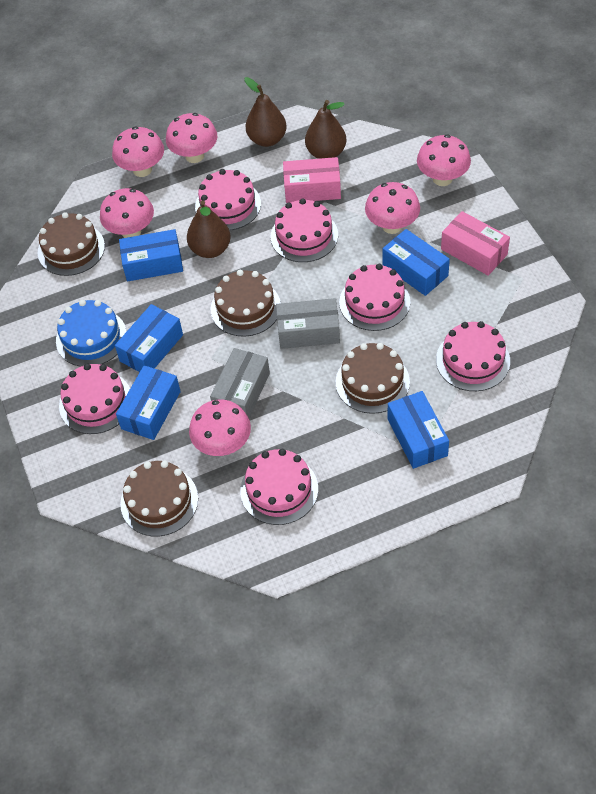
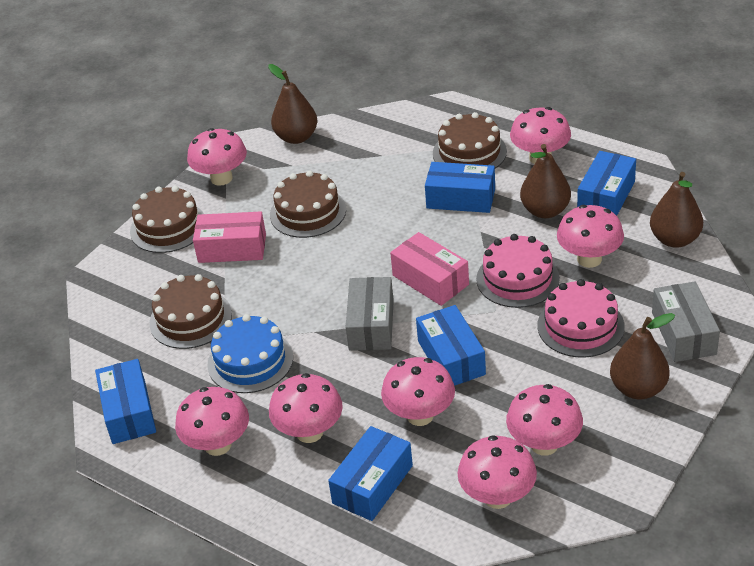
brown pear: 3 -> 4
pink cake: 6 -> 2
pink mushroom: 6 -> 8

